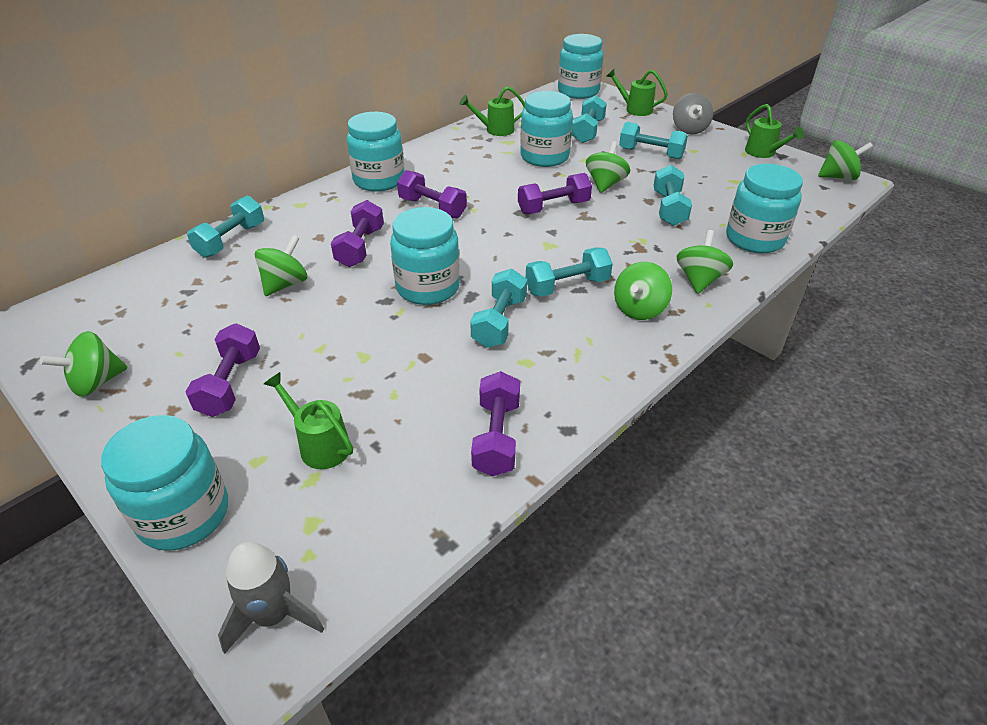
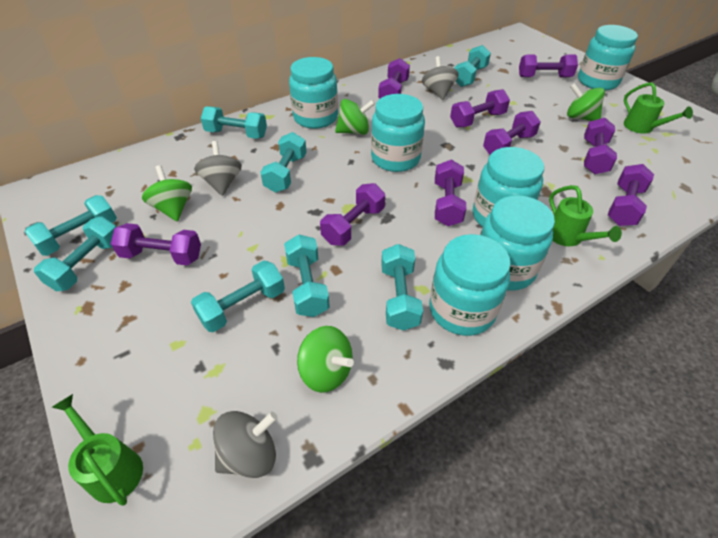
green spinning top: 6 -> 4
green watering can: 4 -> 3
grey rocket: 1 -> 0
grey spinning top: 1 -> 3
purple dumbbell: 5 -> 9
turquoise dumbbell: 6 -> 8

